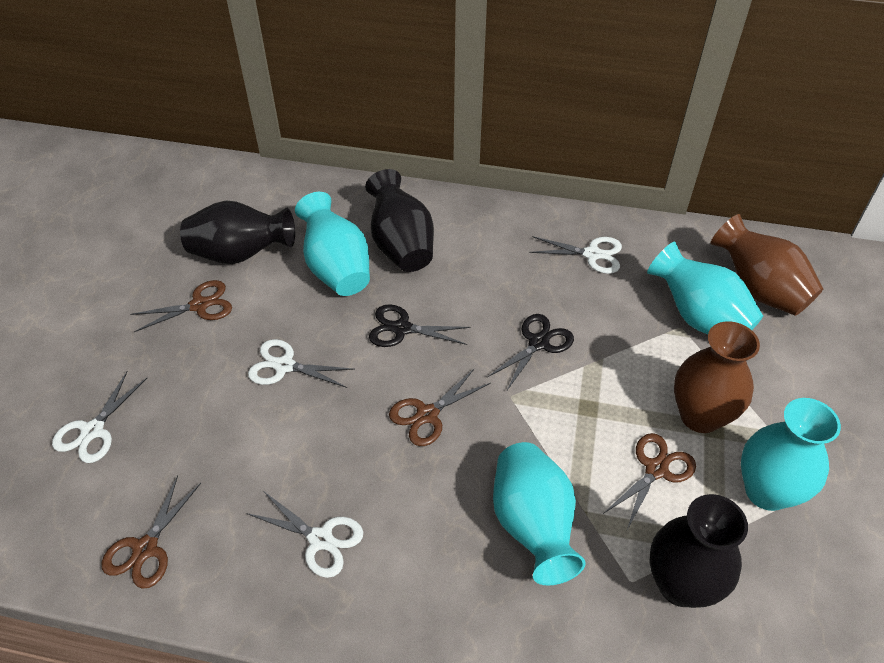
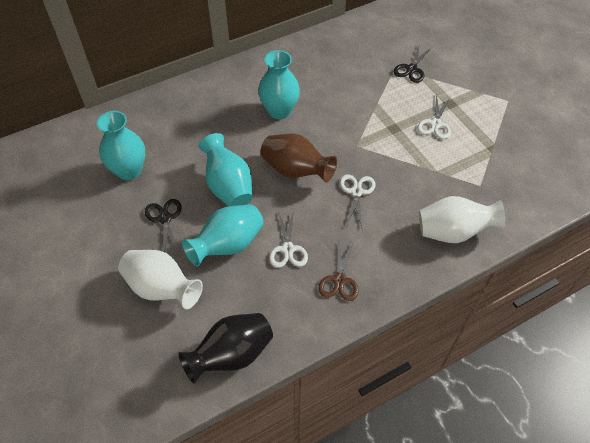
black vase: 3 -> 1
brown scissors: 4 -> 1
brown vase: 2 -> 1
white scissors: 4 -> 3
white vase: 0 -> 2

